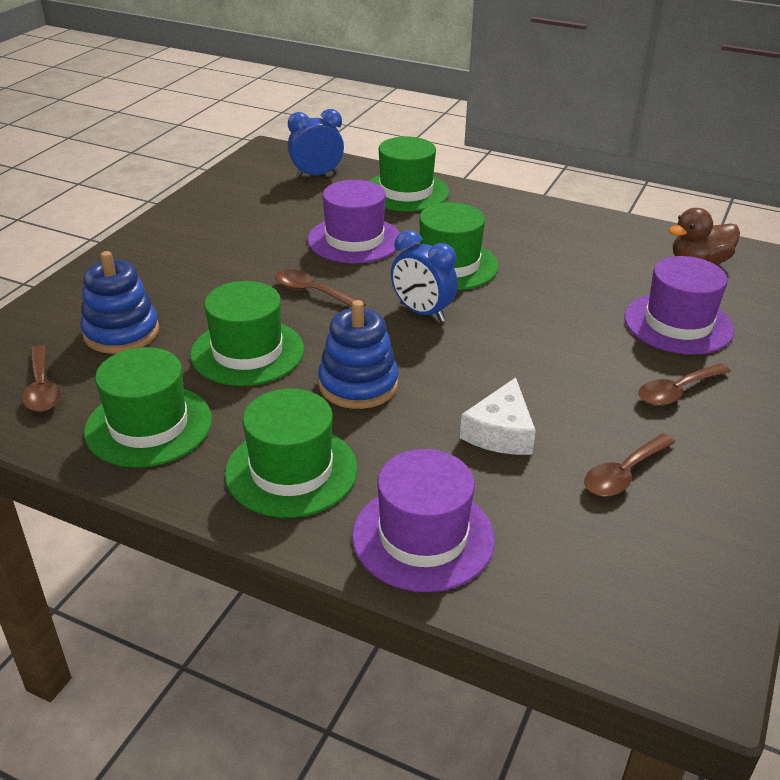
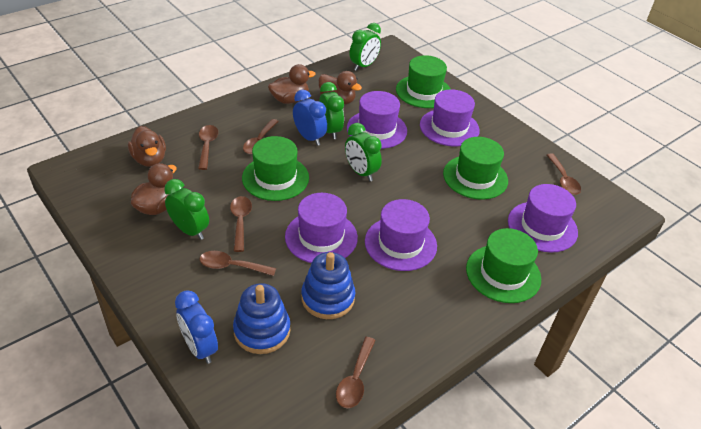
brown duck: 1 -> 4
brown spoon: 4 -> 6
green clock: 0 -> 4
green hat: 5 -> 4
purple hat: 3 -> 5
white cheese: 1 -> 0

